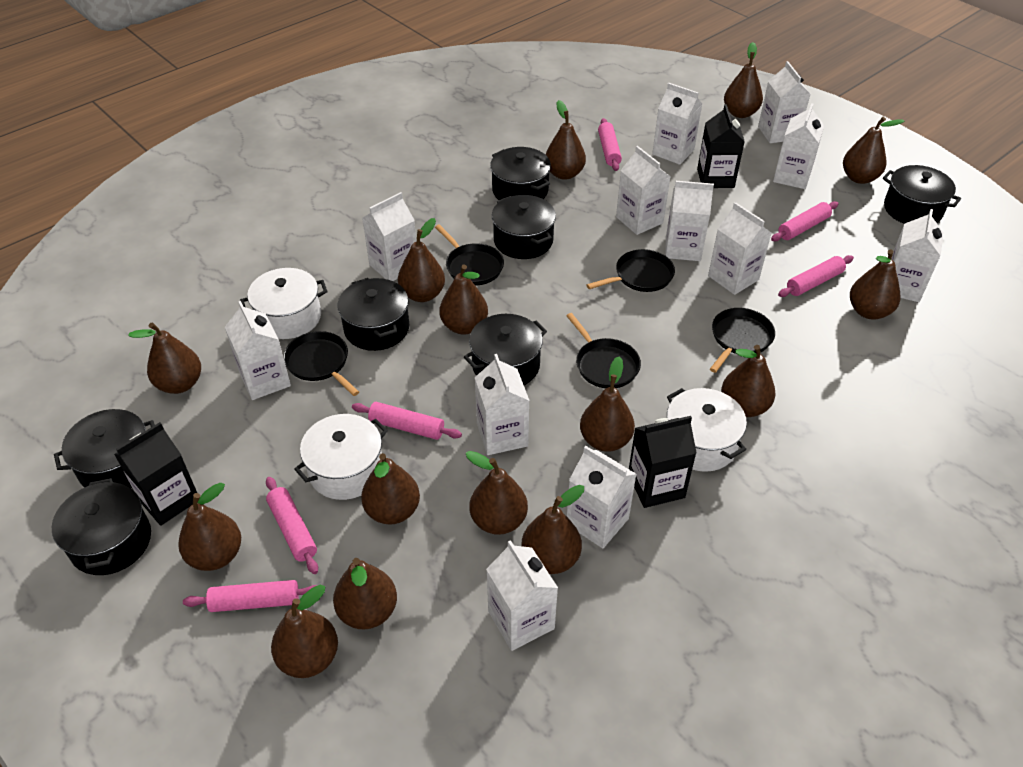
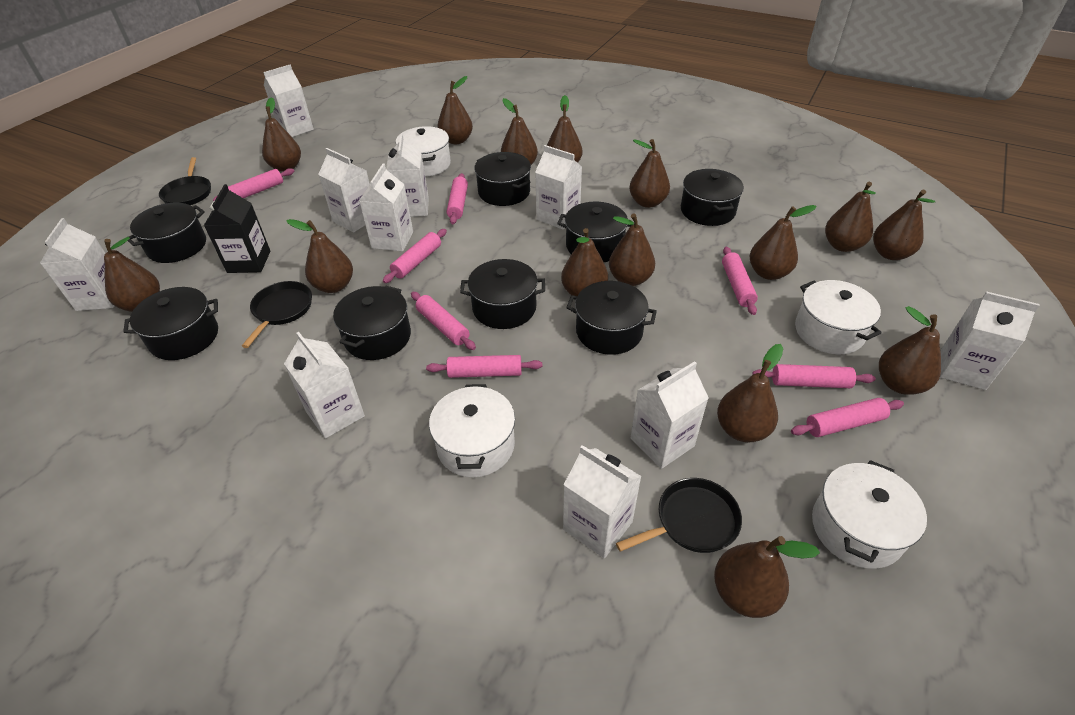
black carton: 3 -> 1
black pan: 5 -> 3
black pot: 7 -> 8
pink rolling pin: 6 -> 8
white carton: 12 -> 10
white pot: 3 -> 4

